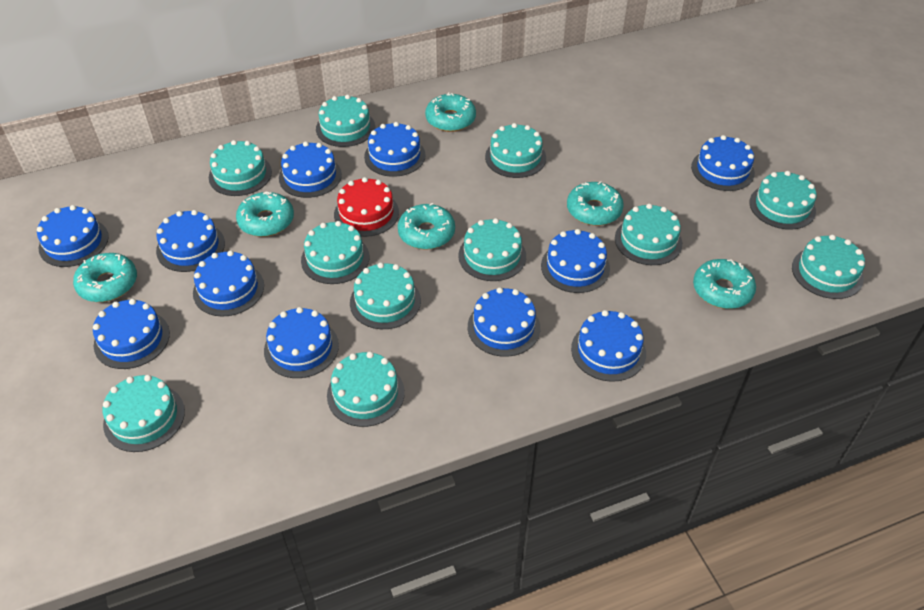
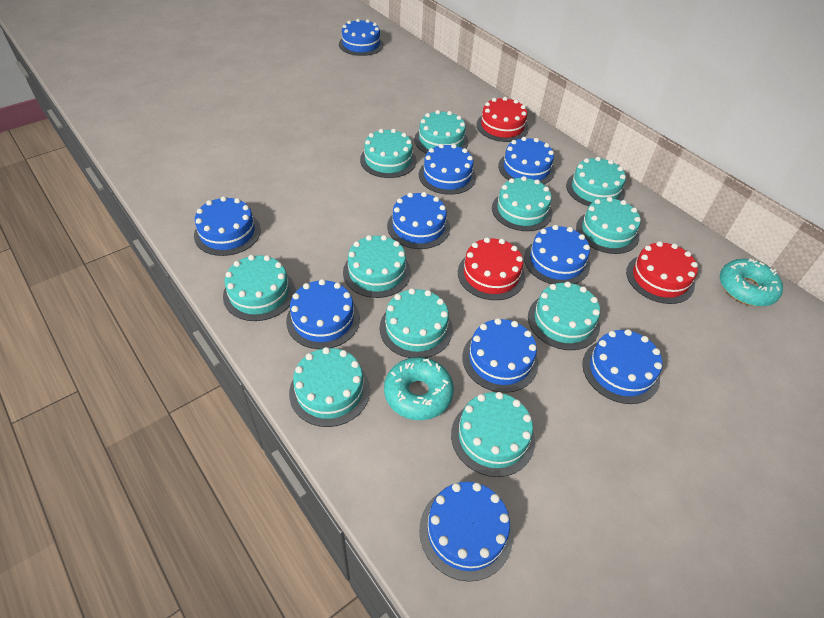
blue cake: 11 -> 10
red cake: 1 -> 3
turquoise donut: 6 -> 2

